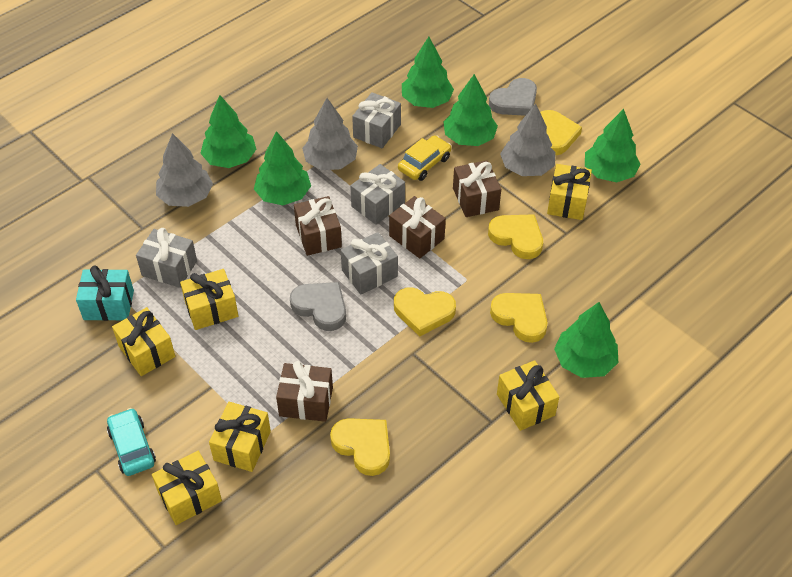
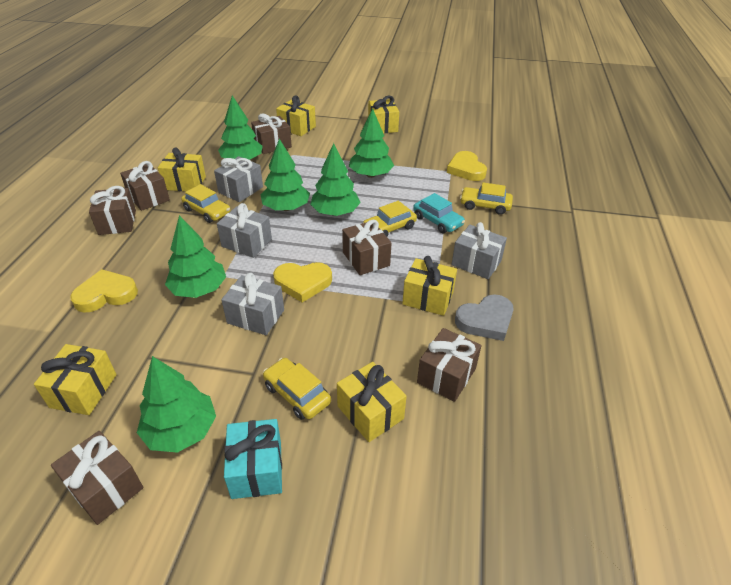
brown gift: 4 -> 6
grey heart: 2 -> 1
grey tree: 3 -> 0
yellow car: 1 -> 4
yellow heart: 5 -> 3

